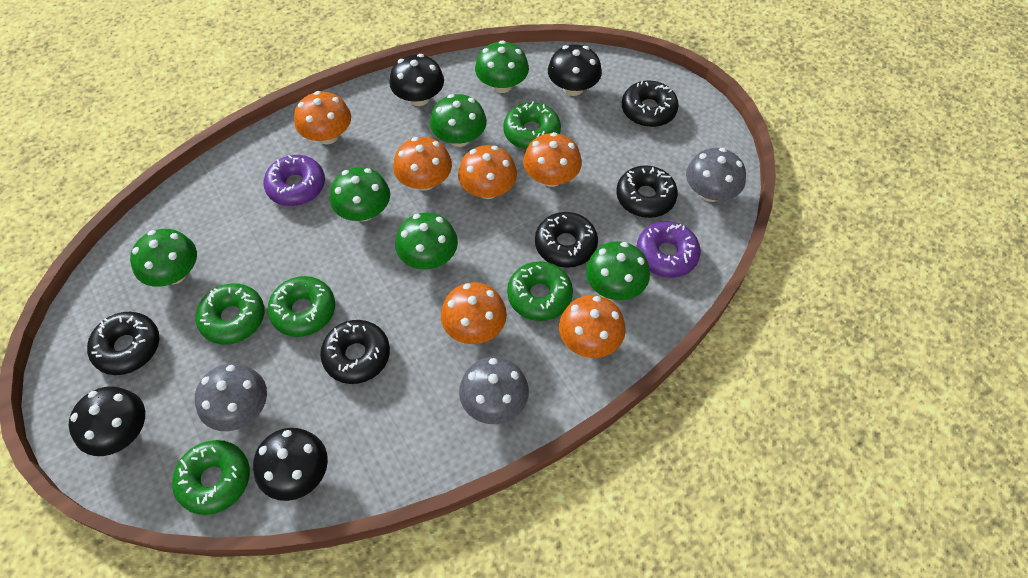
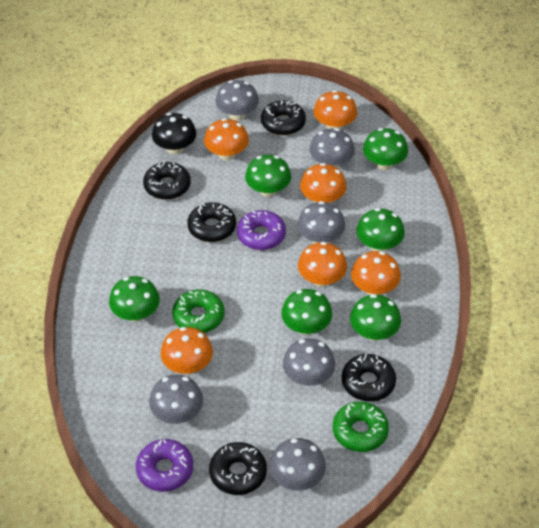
black mushroom: 4 -> 1
green donut: 5 -> 2
grey mushroom: 3 -> 6

